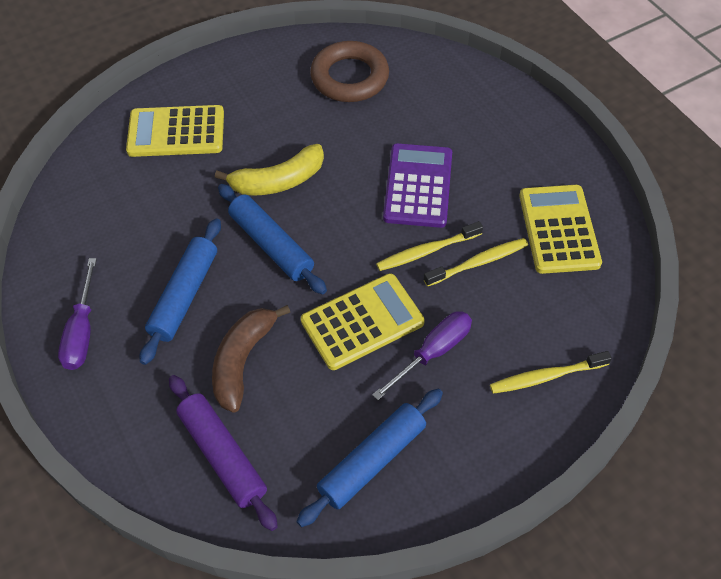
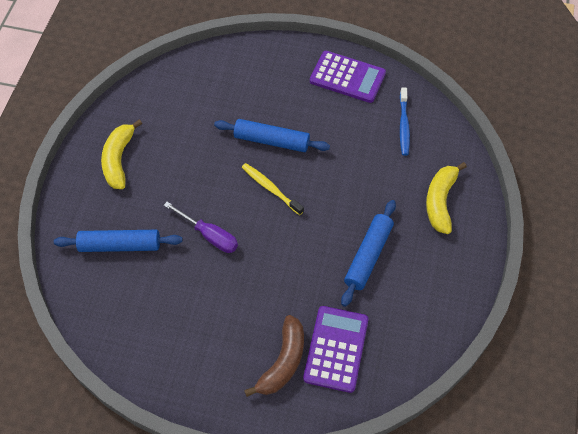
blue toothbrush: 0 -> 1
brown ring: 1 -> 0
purple calculator: 1 -> 2
purple rolling pin: 1 -> 0
purple screwdriver: 2 -> 1
yellow banana: 1 -> 2
yellow calculator: 3 -> 0
yellow toothbrush: 3 -> 1

